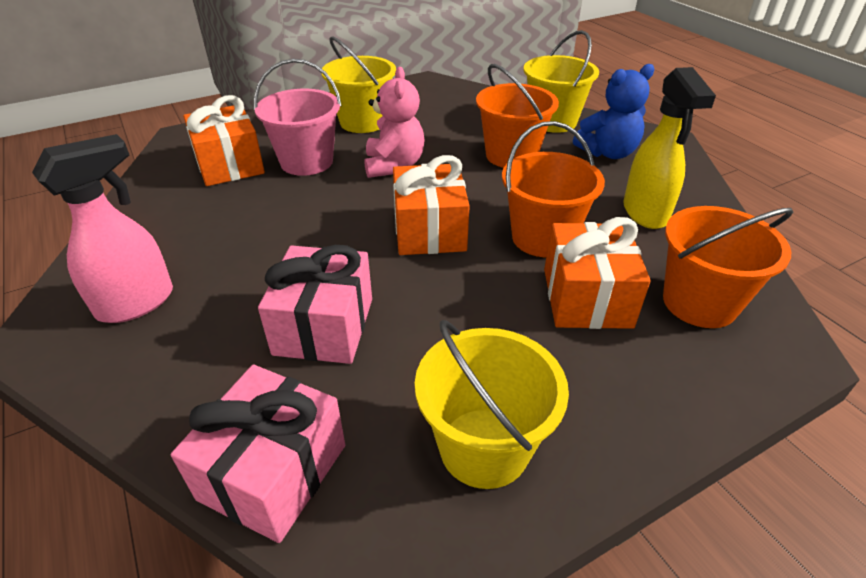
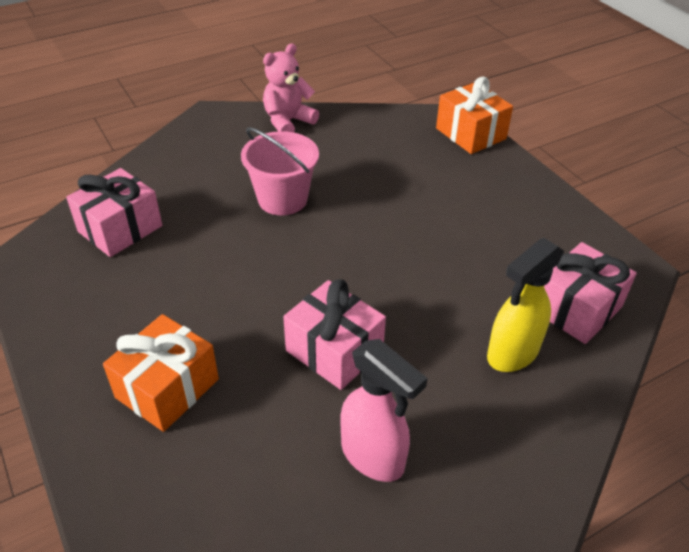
blue teddy bear: 1 -> 0
orange bucket: 3 -> 0
orange gift: 3 -> 2
pink gift: 2 -> 3
yellow bucket: 3 -> 0

